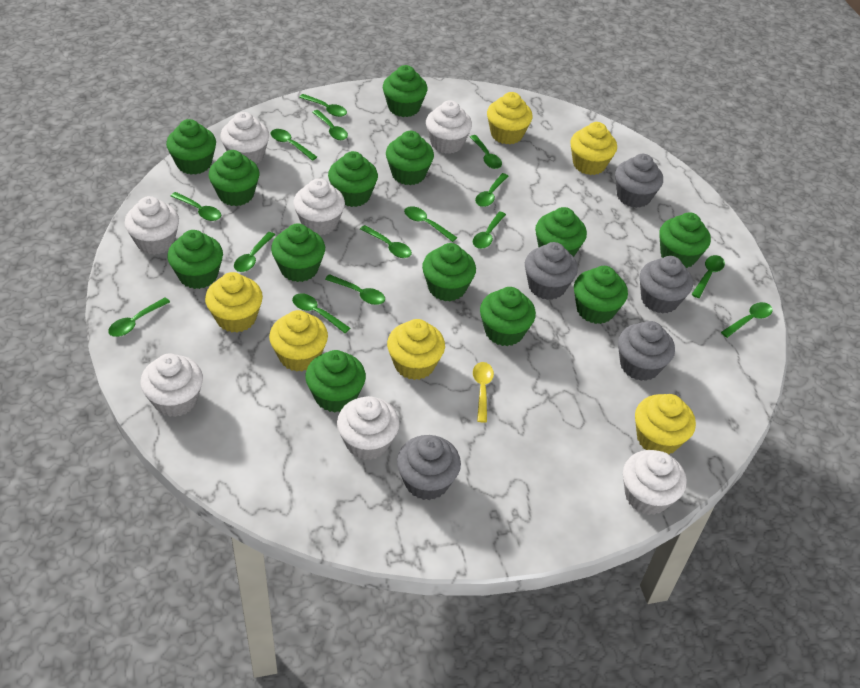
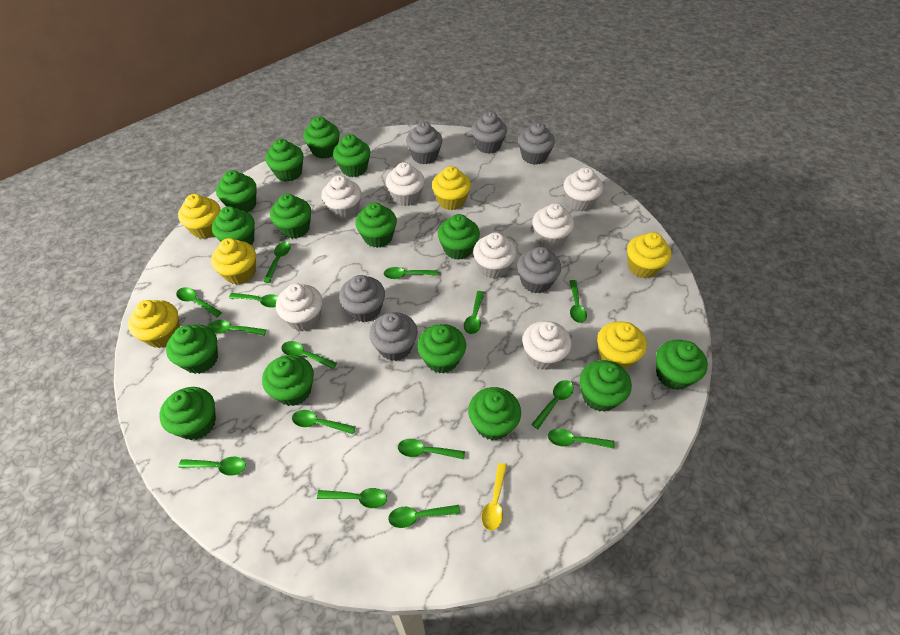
green cupcake: 13 -> 15
grey cupcake: 5 -> 6

